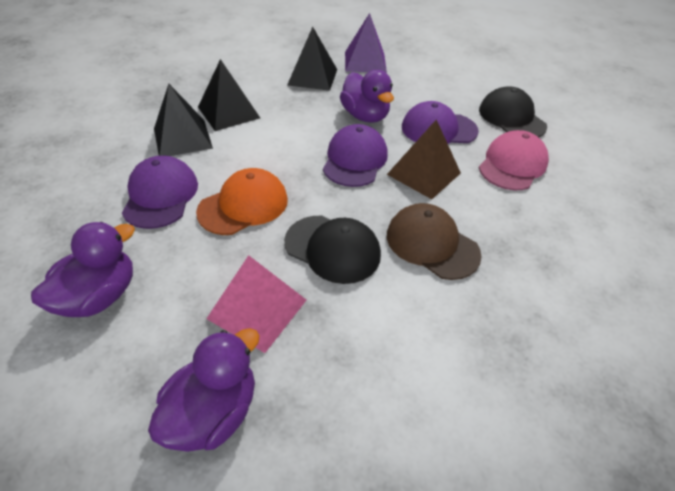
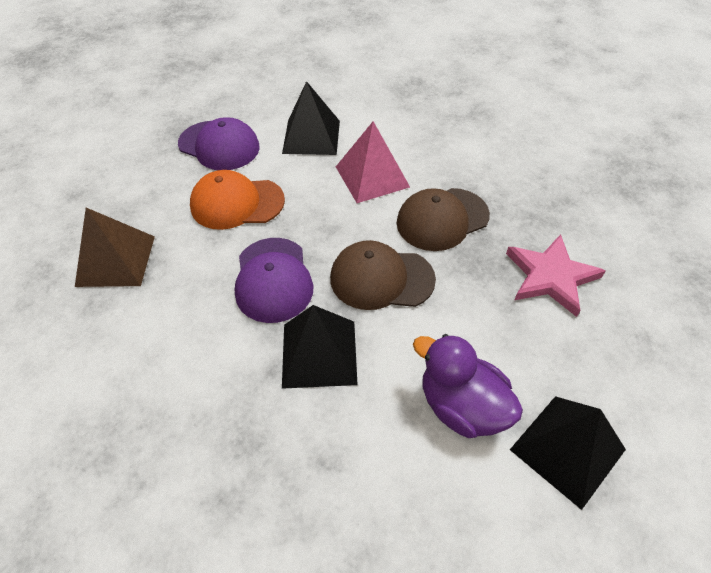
black cap: 2 -> 0
brown cap: 1 -> 2
pink cap: 1 -> 0
pink star: 0 -> 1
purple cap: 3 -> 2
purple duck: 3 -> 1
purple pyramid: 1 -> 0

